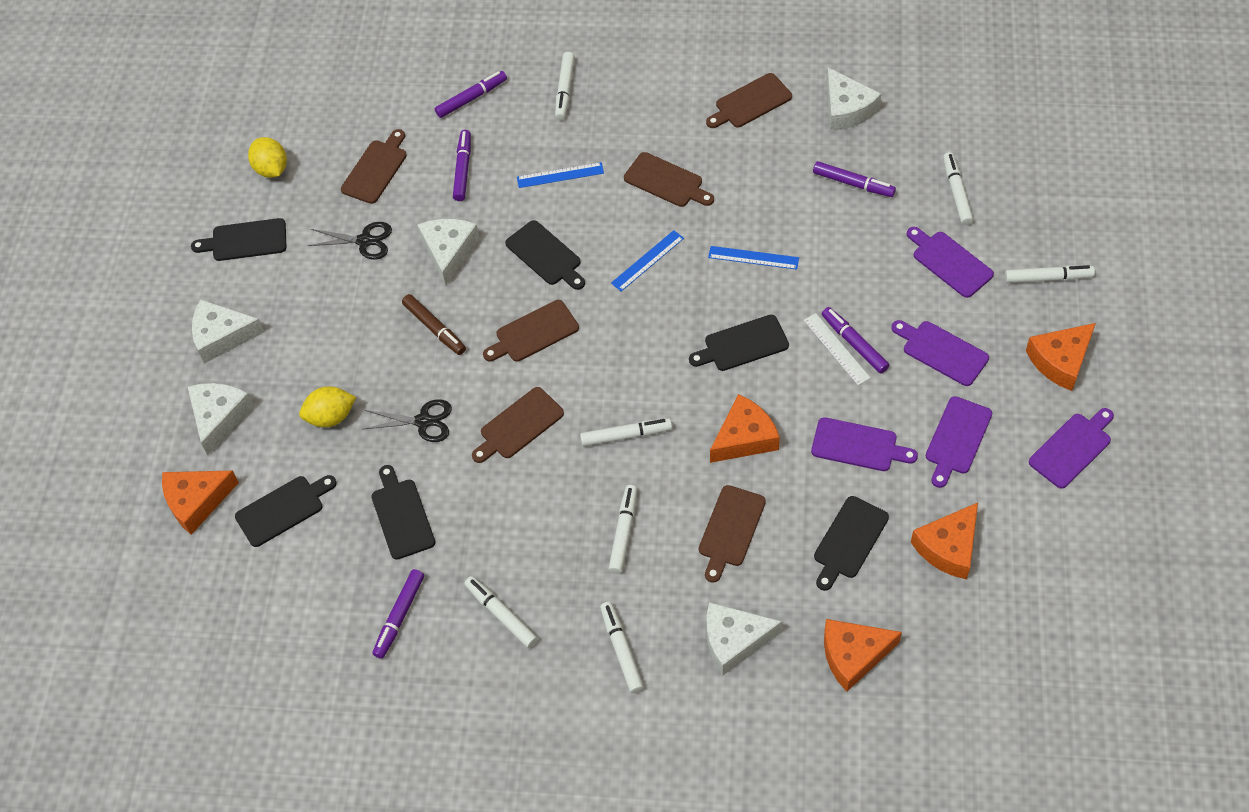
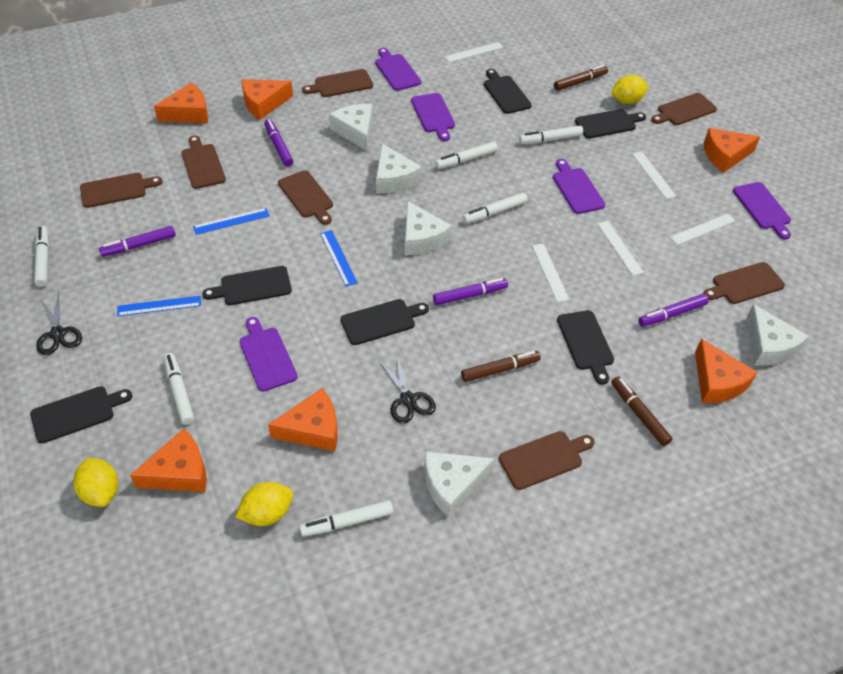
brown cutting board: 6 -> 7
brown marker: 1 -> 3
orange cheese: 5 -> 6
purple marker: 5 -> 4
white marker: 7 -> 6
white ruler: 1 -> 5
yellow lemon: 2 -> 3

